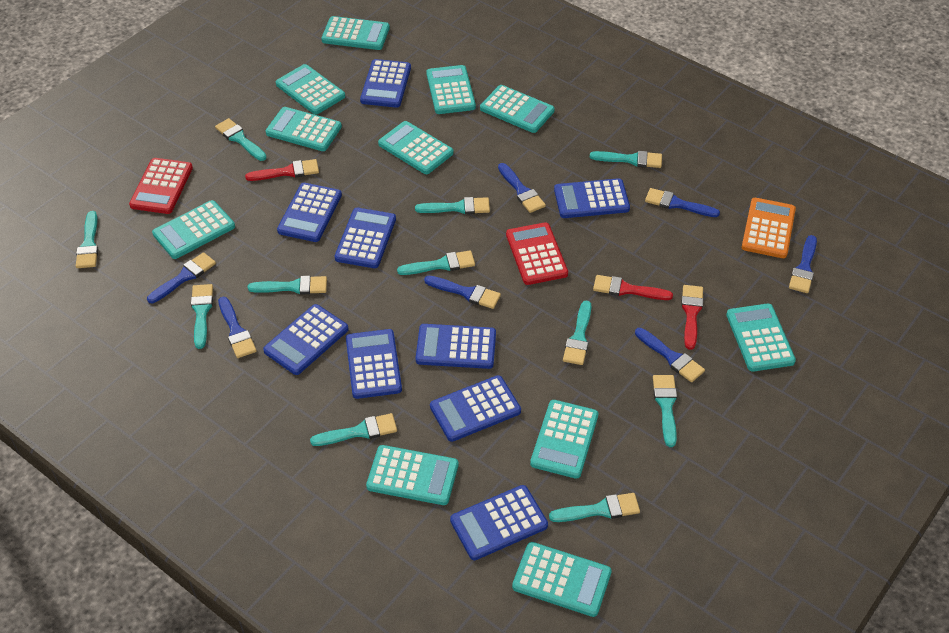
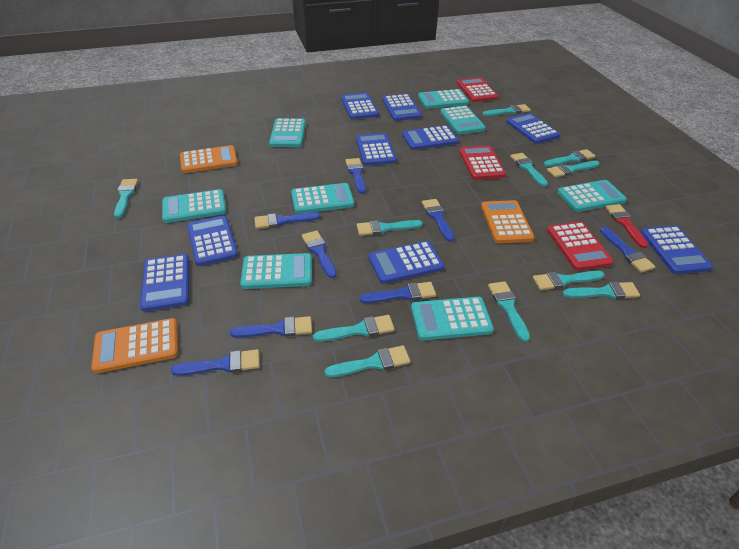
blue brush: 7 -> 8
orange calculator: 1 -> 3
red brush: 3 -> 1
red calculator: 2 -> 3
turquoise calculator: 11 -> 8

